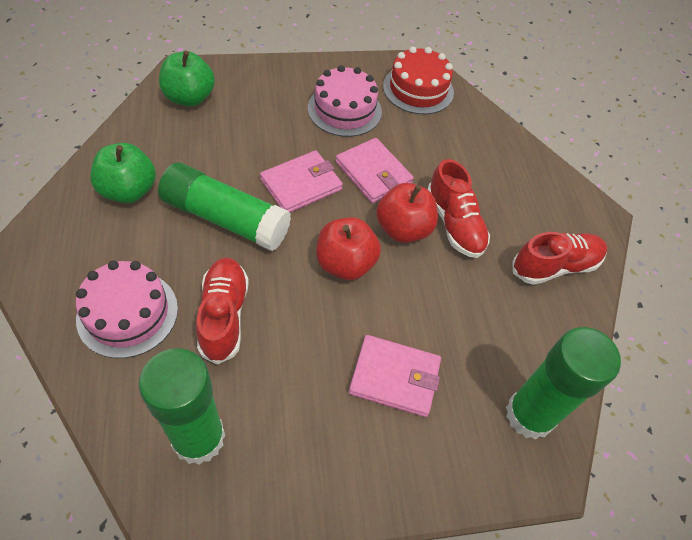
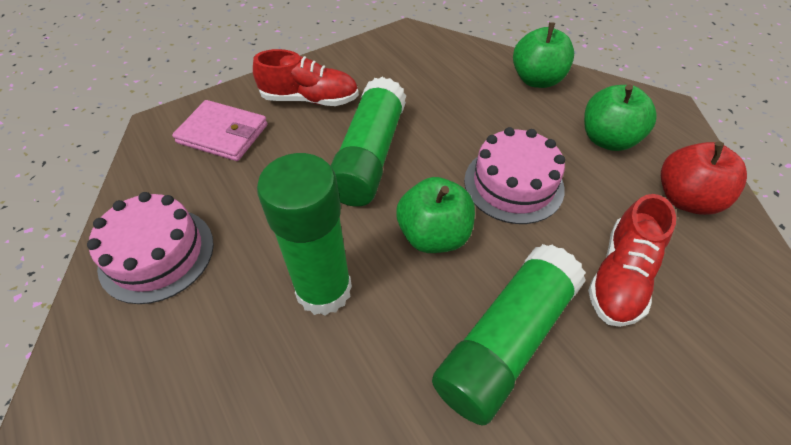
green apple: 2 -> 3
pink wallet: 3 -> 1
red apple: 2 -> 1
red cake: 1 -> 0
red shoe: 3 -> 2

